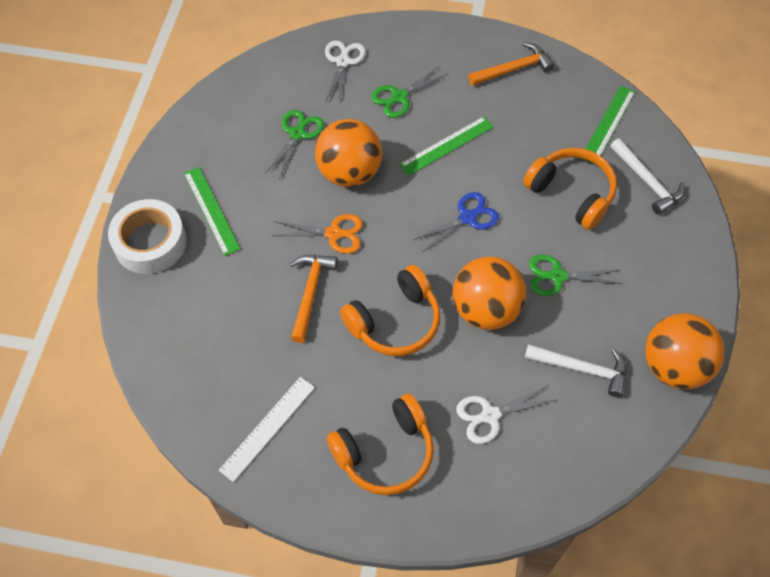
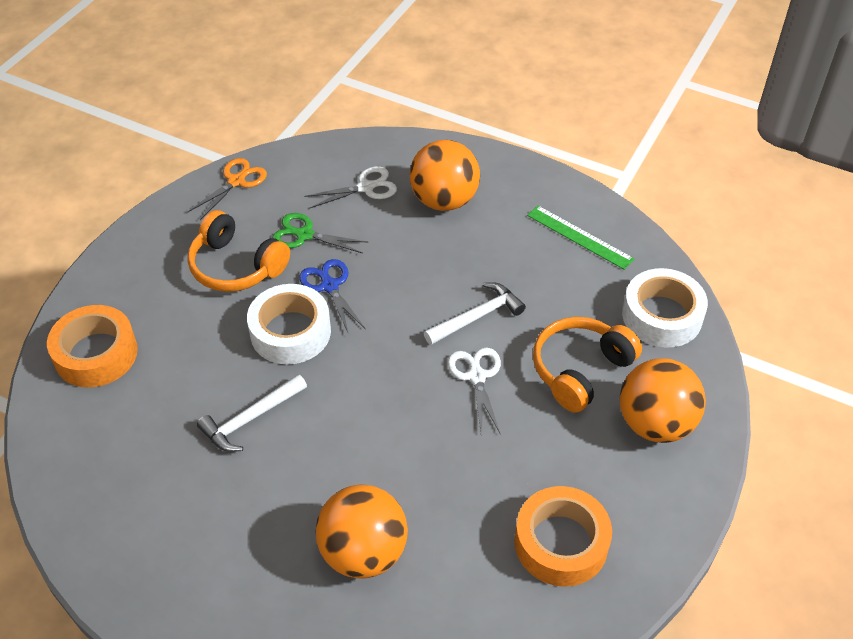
green ruler: 3 -> 1
green scissors: 3 -> 1
orange hammer: 2 -> 0
orange headphones: 3 -> 2
orange tape: 0 -> 2
white ruler: 1 -> 0
white tape: 1 -> 2

